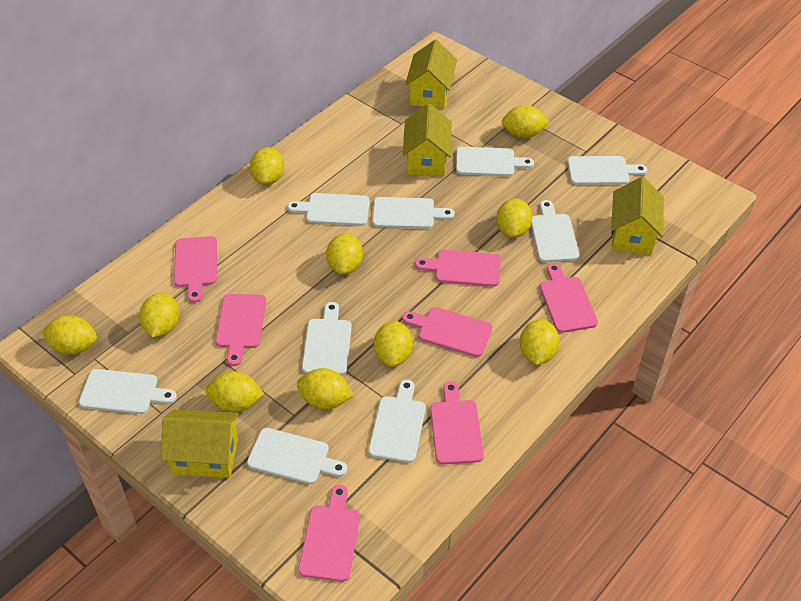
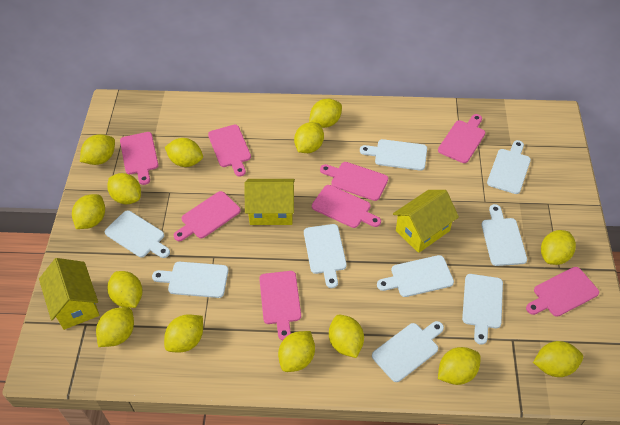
pink cutting board: 7 -> 8
yellow house: 4 -> 3
yellow lemon: 10 -> 14

